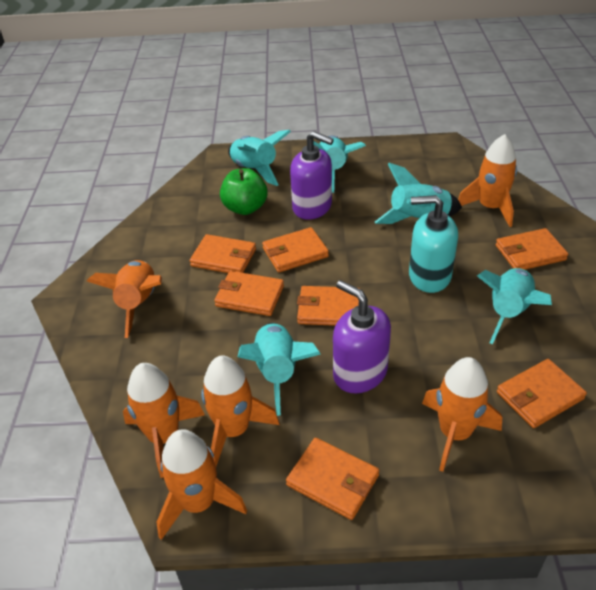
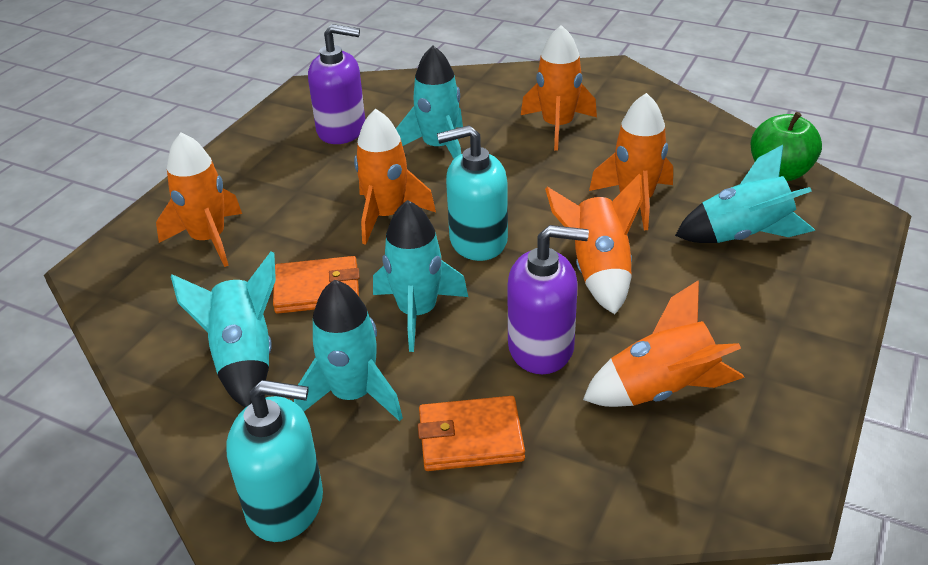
orange wallet: 7 -> 2
turquoise soap dispenser: 1 -> 2

